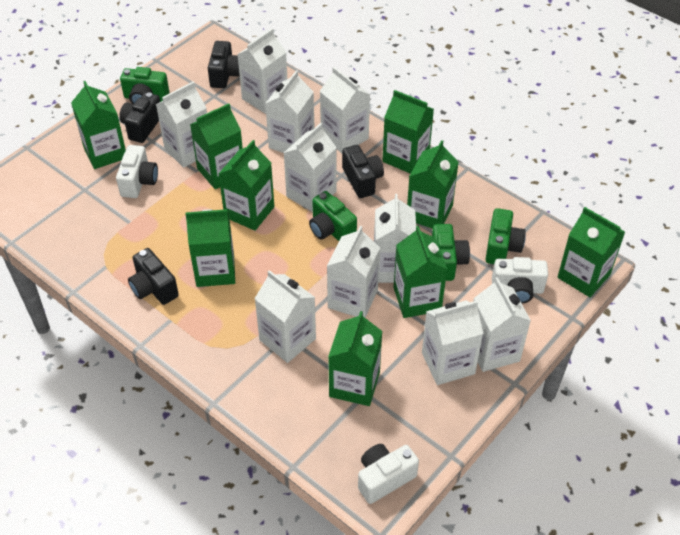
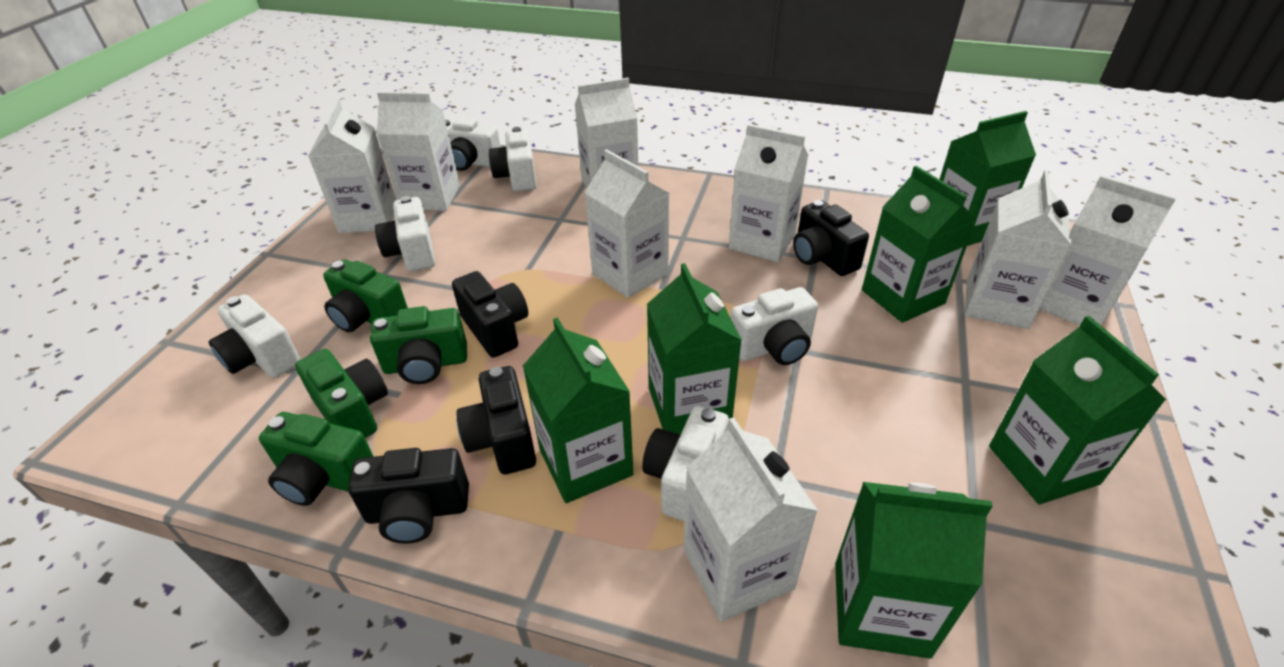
green carton: 9 -> 6
white camera: 3 -> 6
white carton: 10 -> 8

